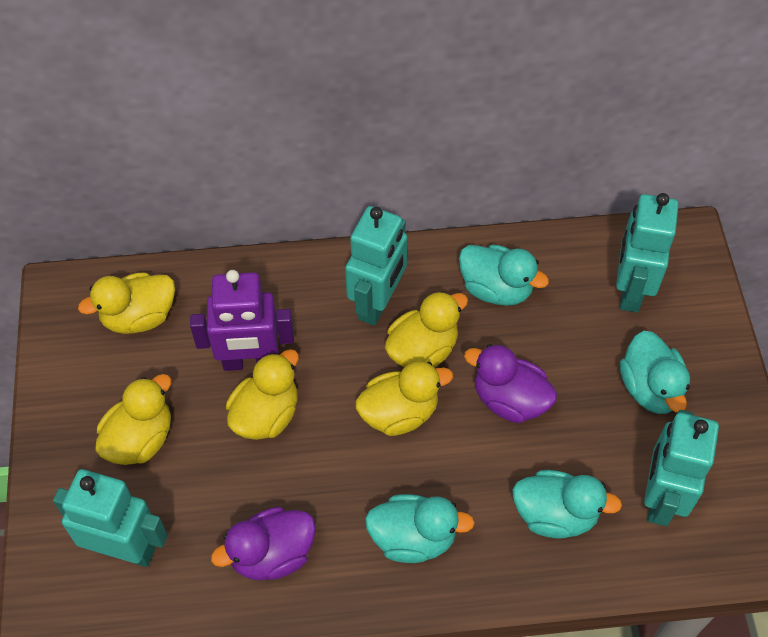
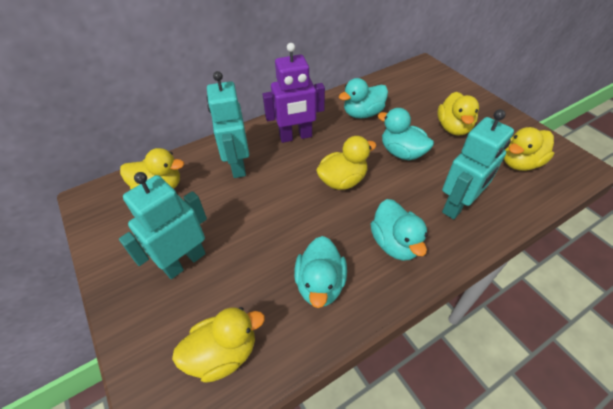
purple duck: 2 -> 0
turquoise robot: 4 -> 3

